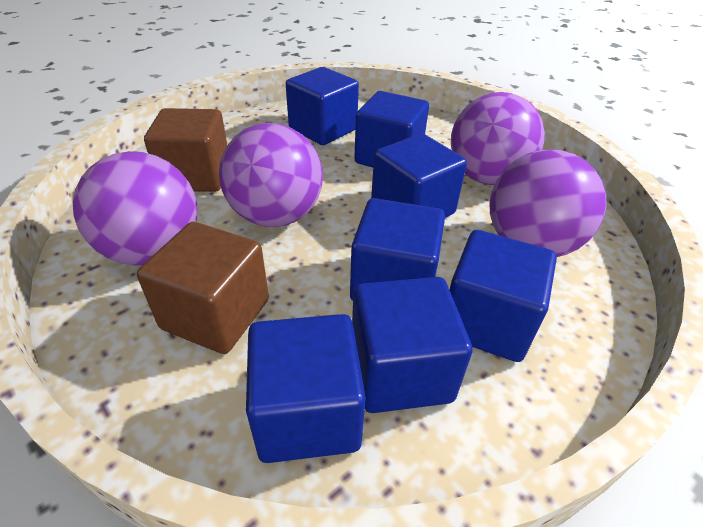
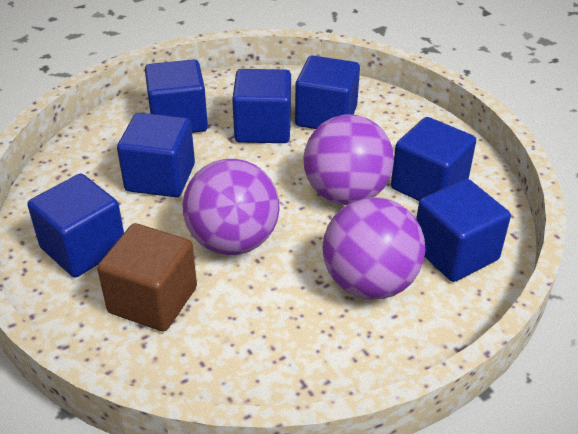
brown cube: 2 -> 1
purple ball: 4 -> 3

